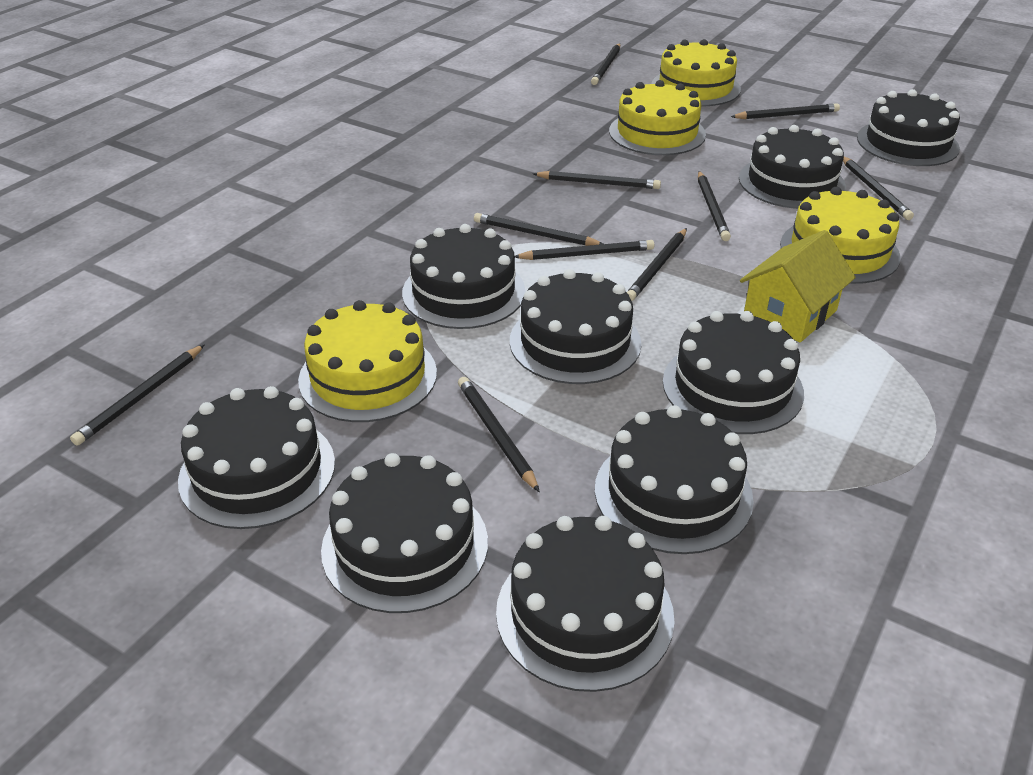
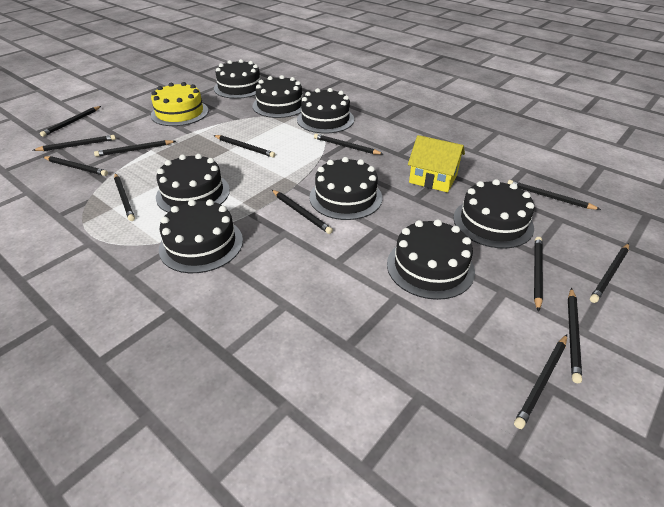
black cake: 9 -> 8
black pencil: 10 -> 13
yellow cake: 4 -> 1

